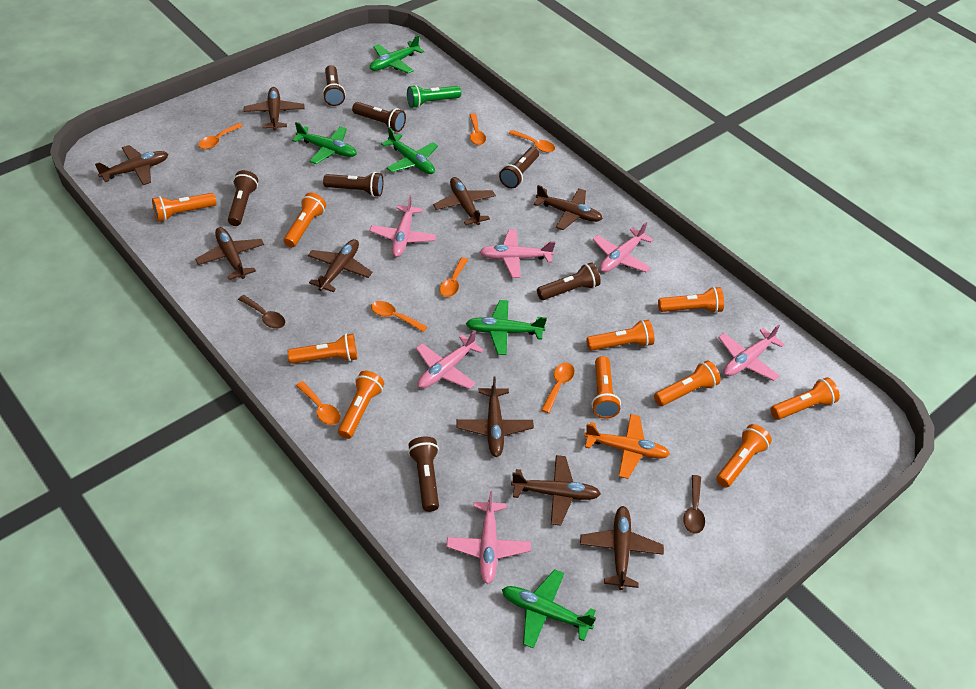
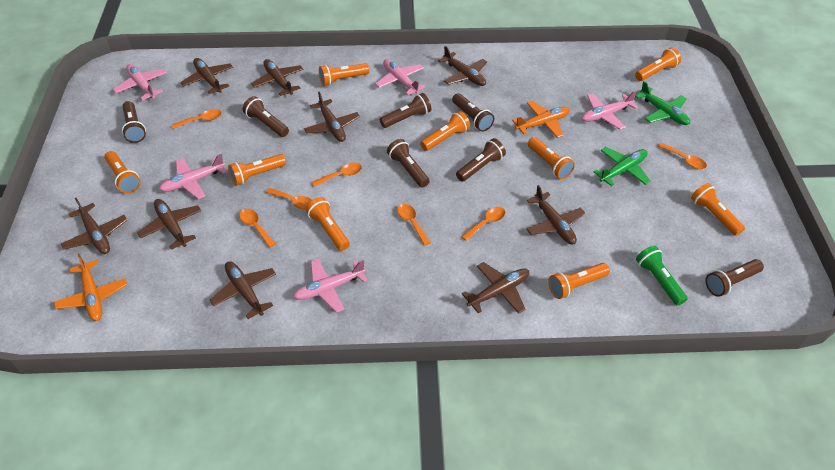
brown spoon: 2 -> 0
green plane: 5 -> 2
orange flashlight: 10 -> 9
orange plane: 1 -> 2
pink plane: 6 -> 5

